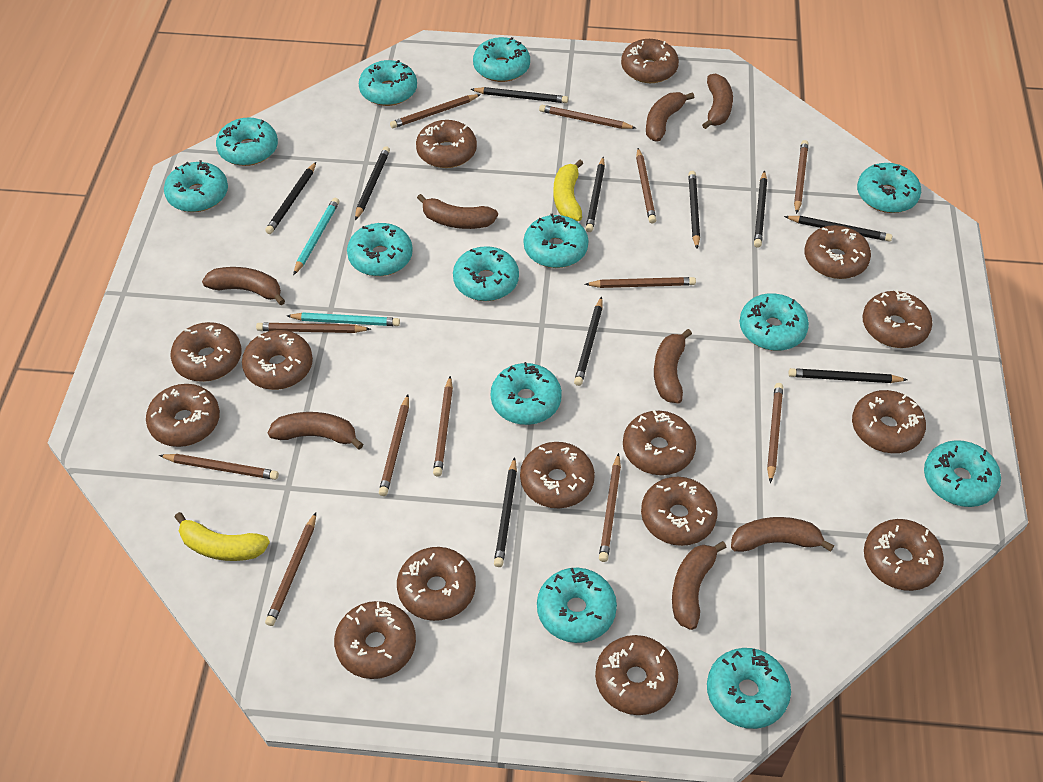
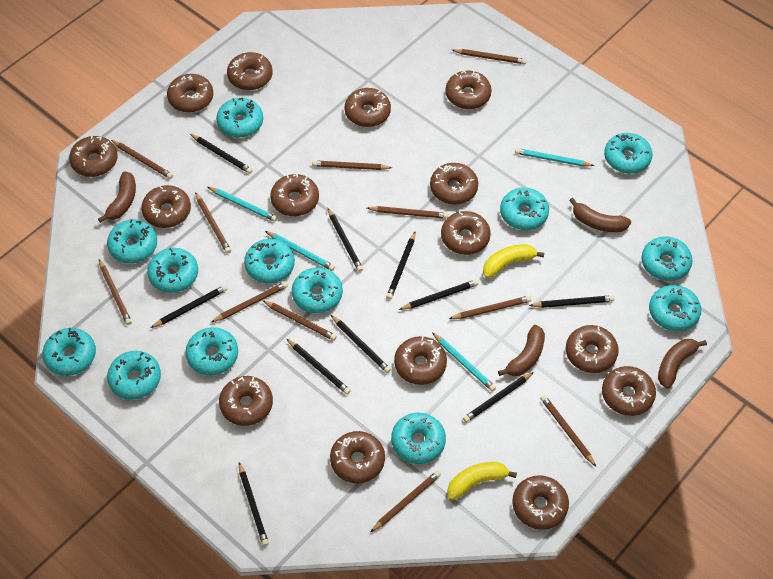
brown banana: 8 -> 4
brown pencil: 12 -> 11
turquoise pencil: 2 -> 4

